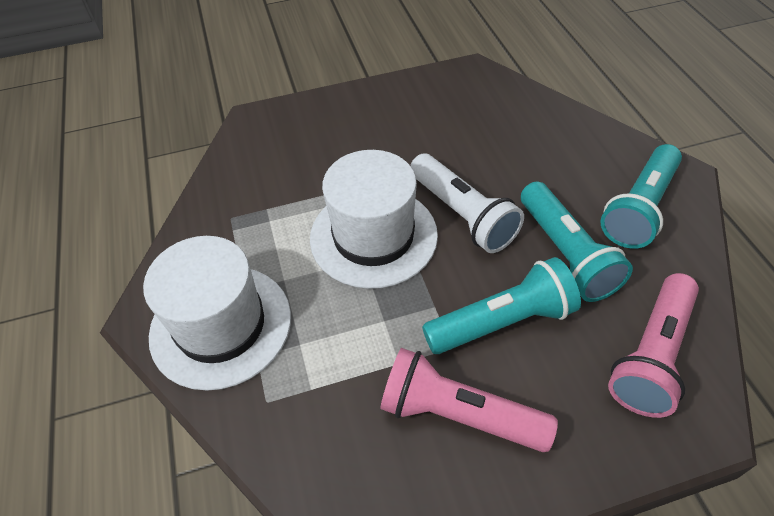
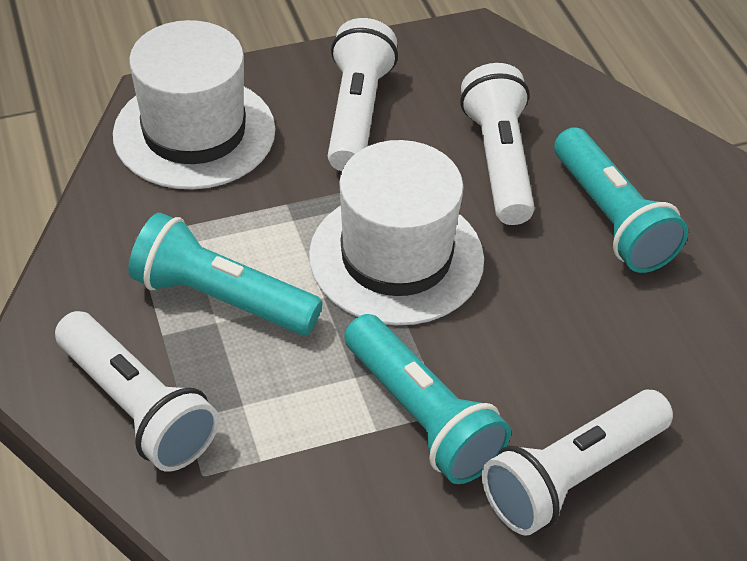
pink flashlight: 2 -> 0
white flashlight: 1 -> 4

